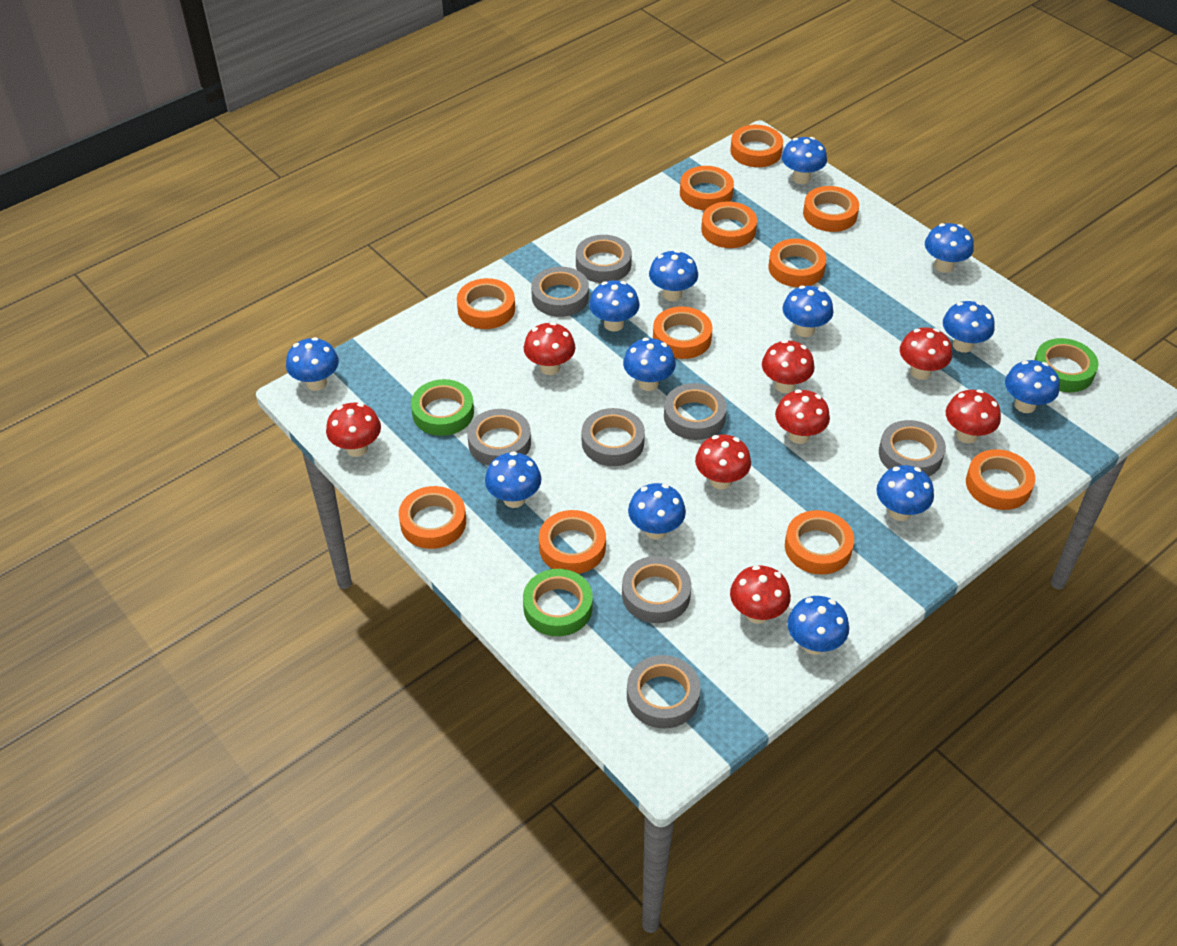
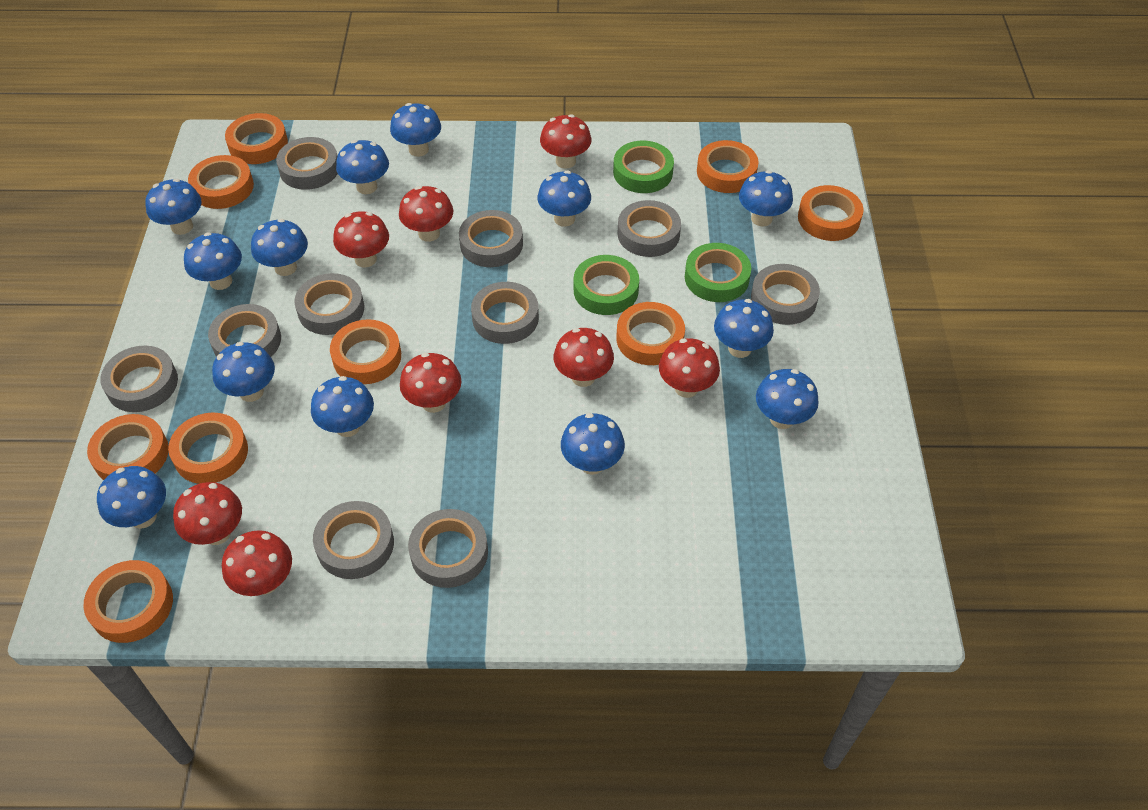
grey tape: 8 -> 10
orange tape: 11 -> 9

